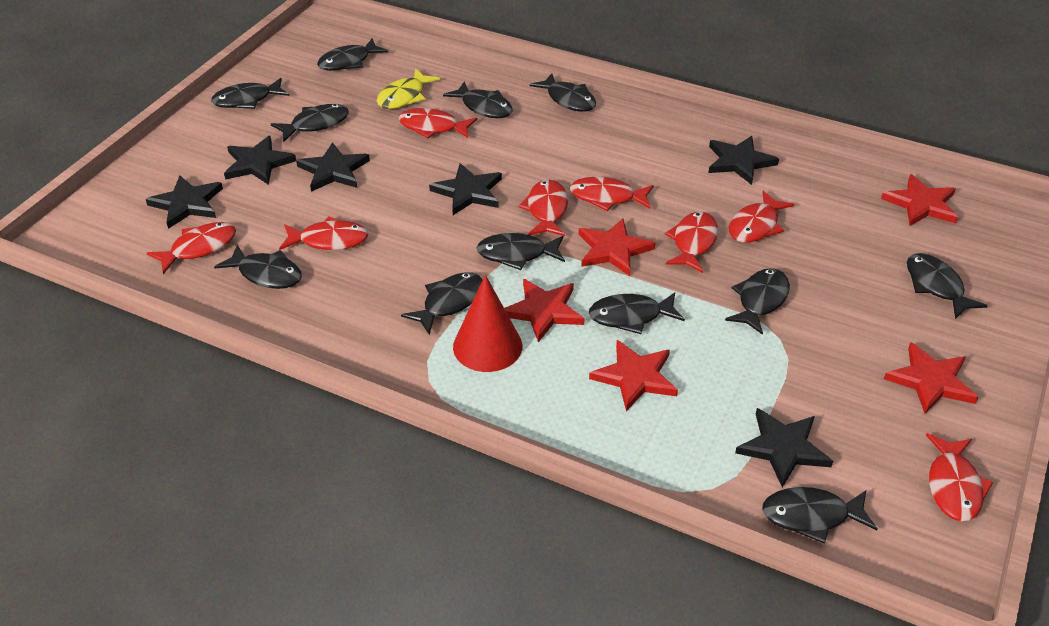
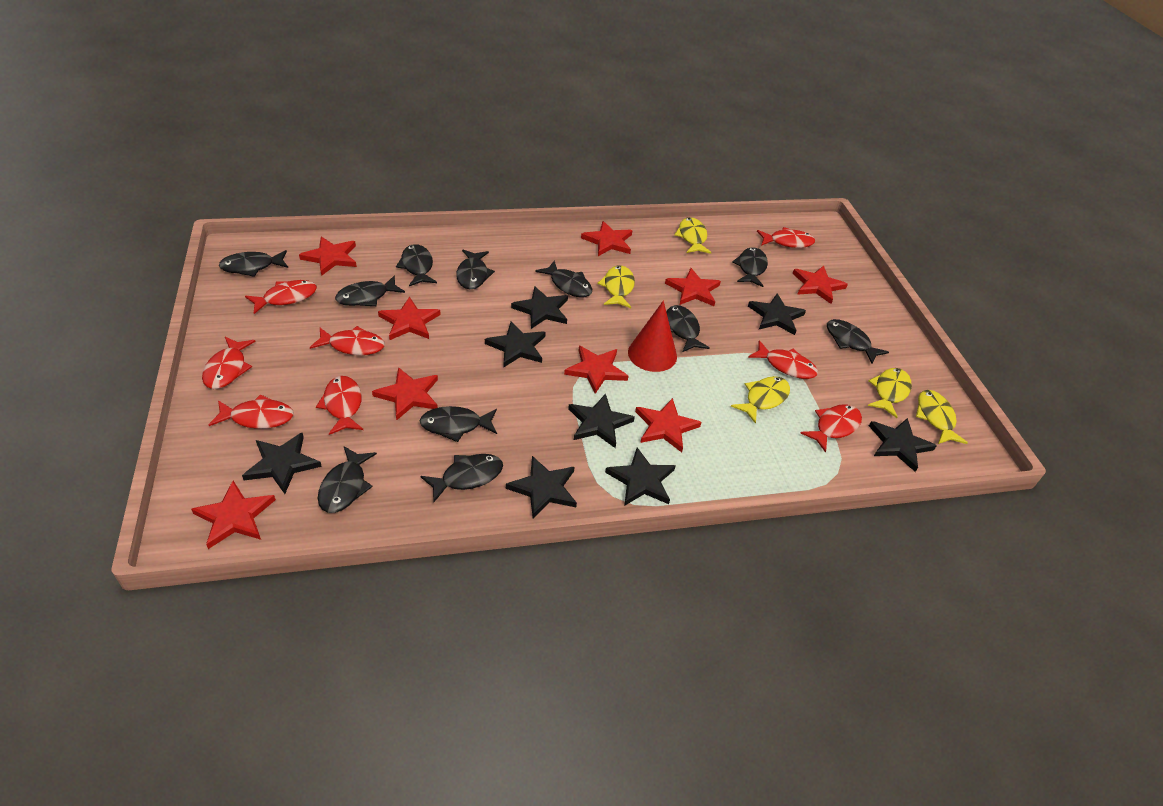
black fish: 12 -> 11
black star: 6 -> 8
red star: 5 -> 9
yellow fish: 1 -> 5

